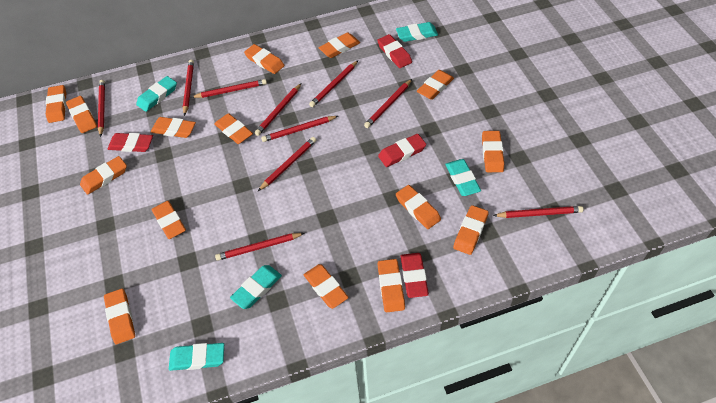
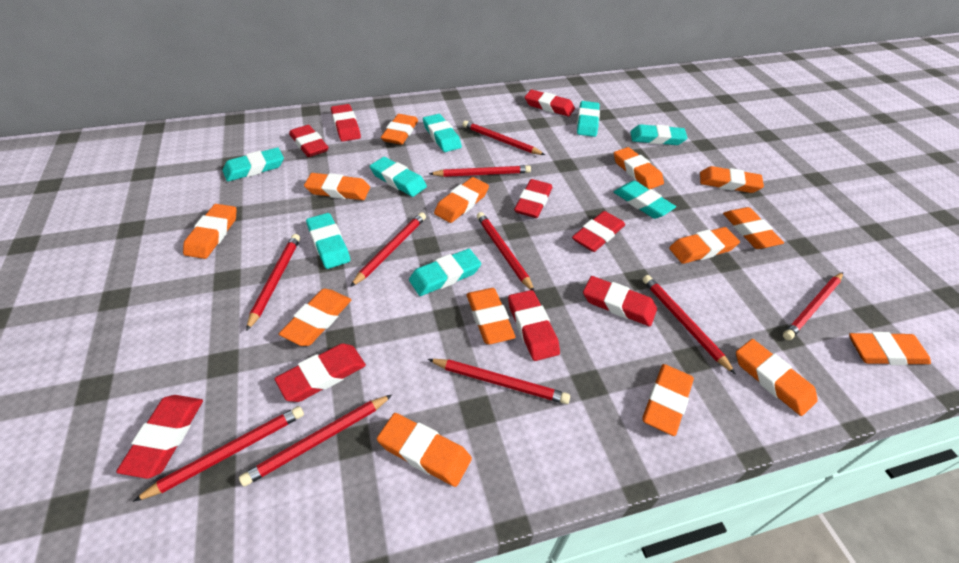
orange eraser: 15 -> 14
red eraser: 4 -> 9
turquoise eraser: 5 -> 8

